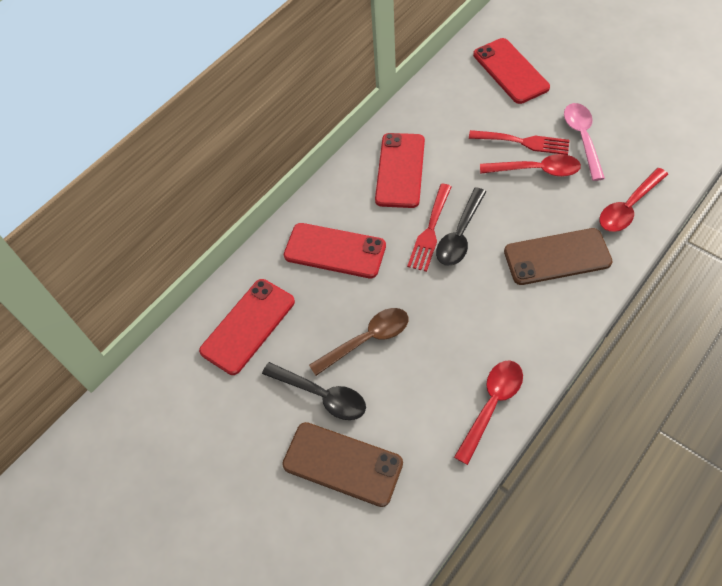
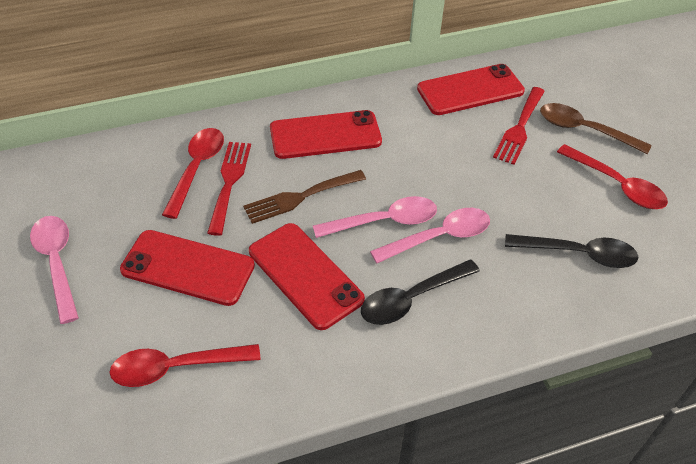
brown fork: 0 -> 1
brown phone: 2 -> 0
pink spoon: 1 -> 3

